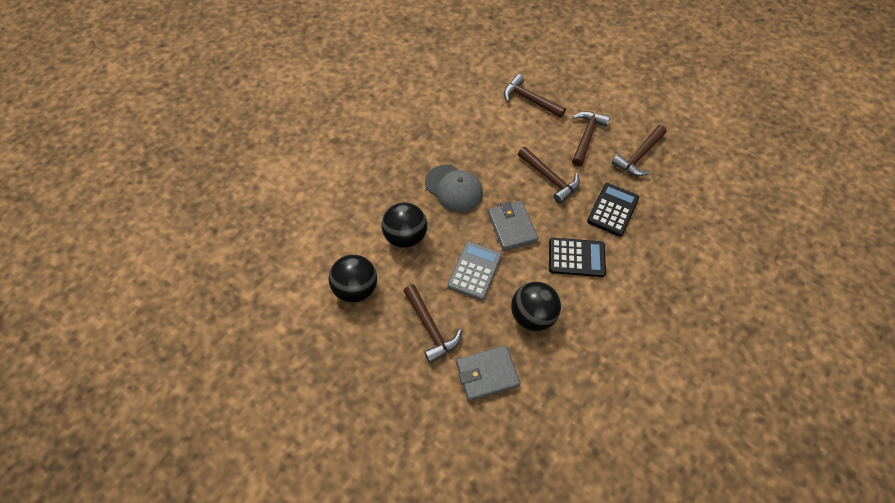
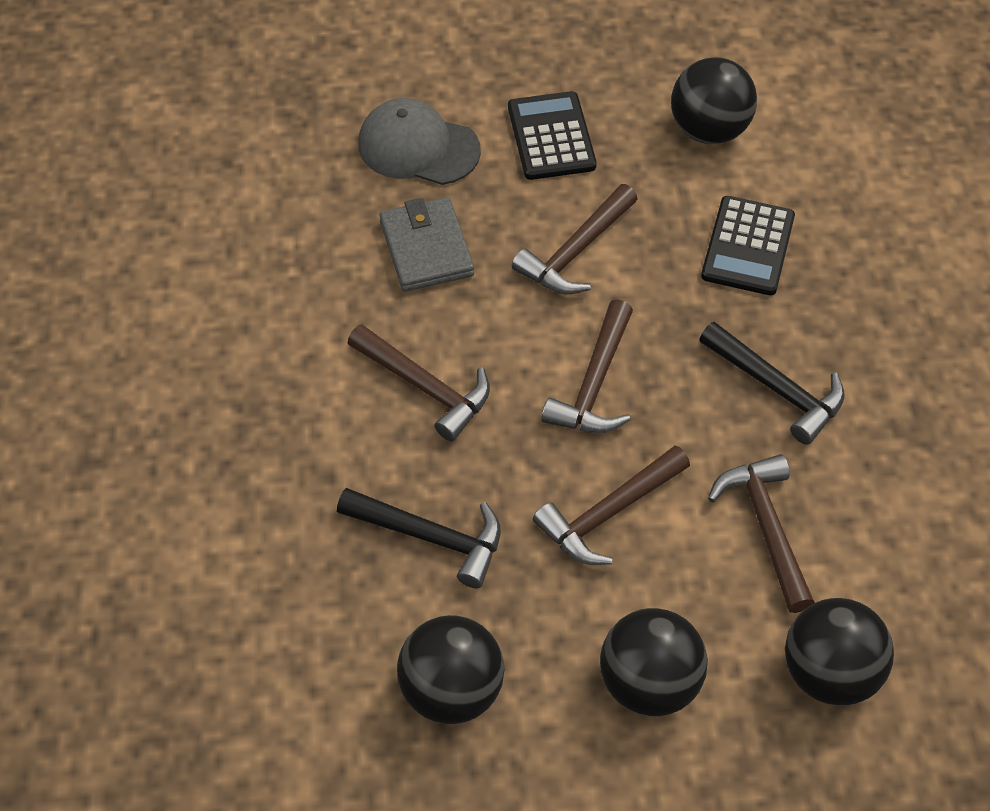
black ball: 3 -> 4
black hammer: 0 -> 2
grey calculator: 1 -> 0
grey wallet: 2 -> 1

